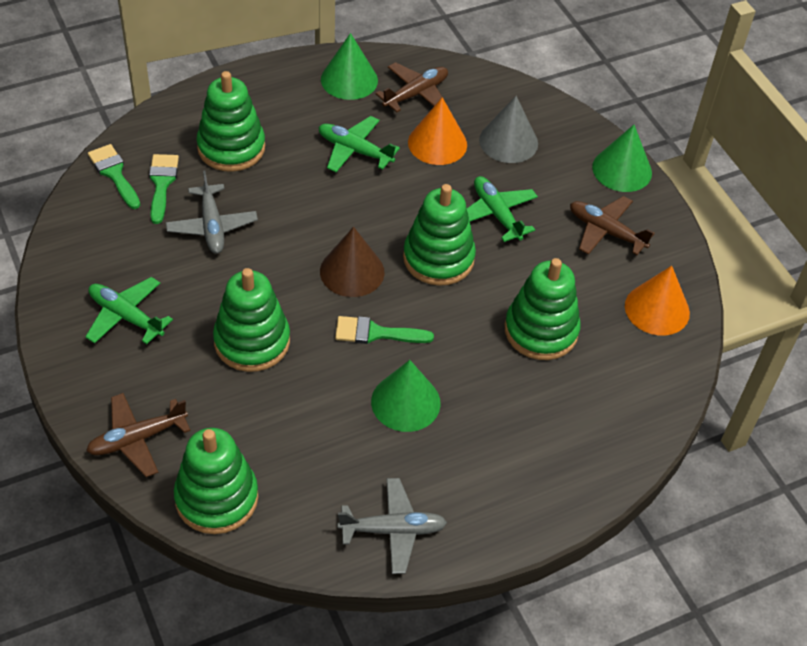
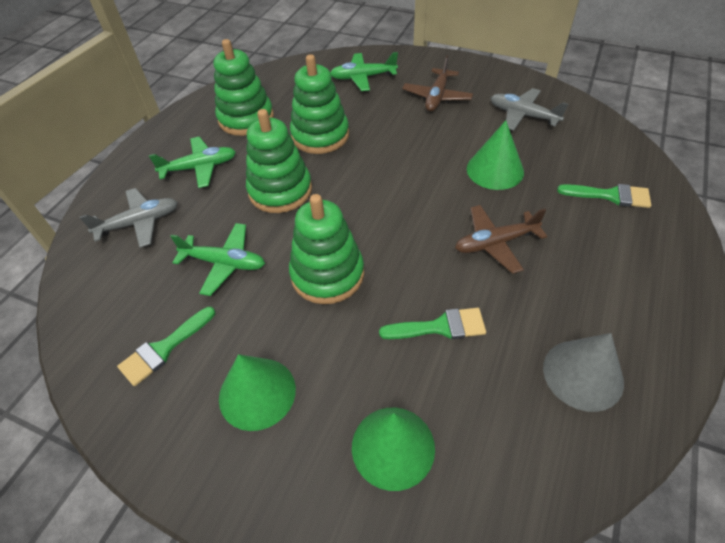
brown cone: 1 -> 0
brown plane: 3 -> 2
green stacking toy: 5 -> 4
orange cone: 2 -> 0

